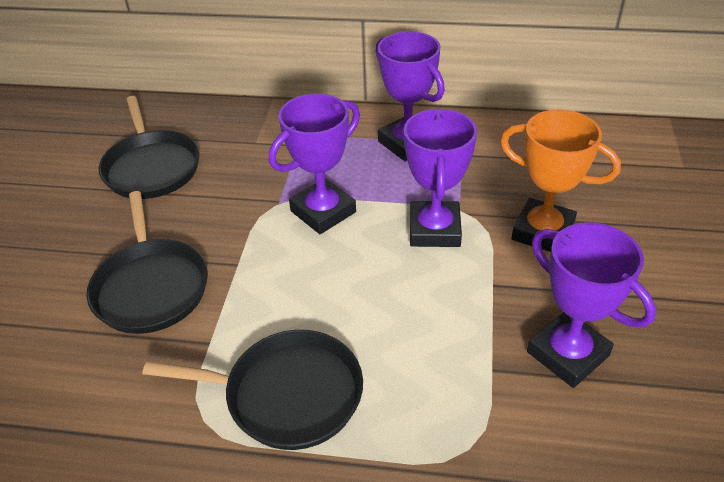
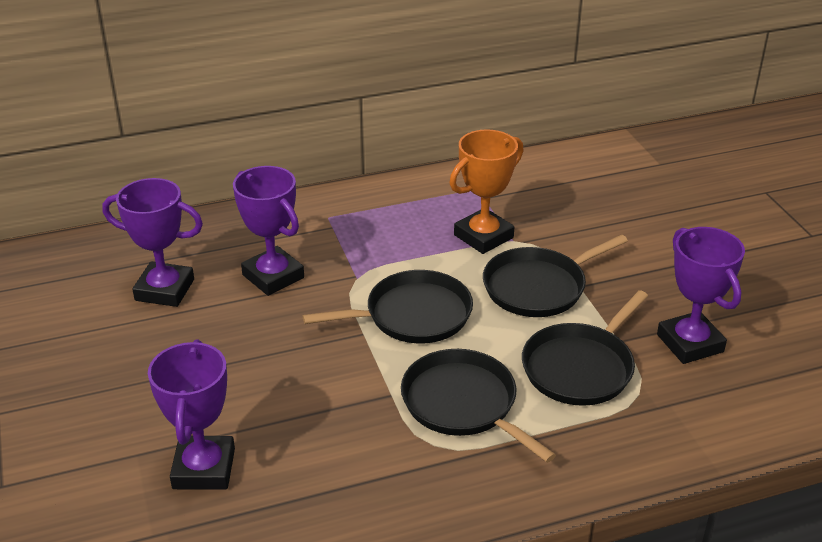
black pan: 3 -> 4

